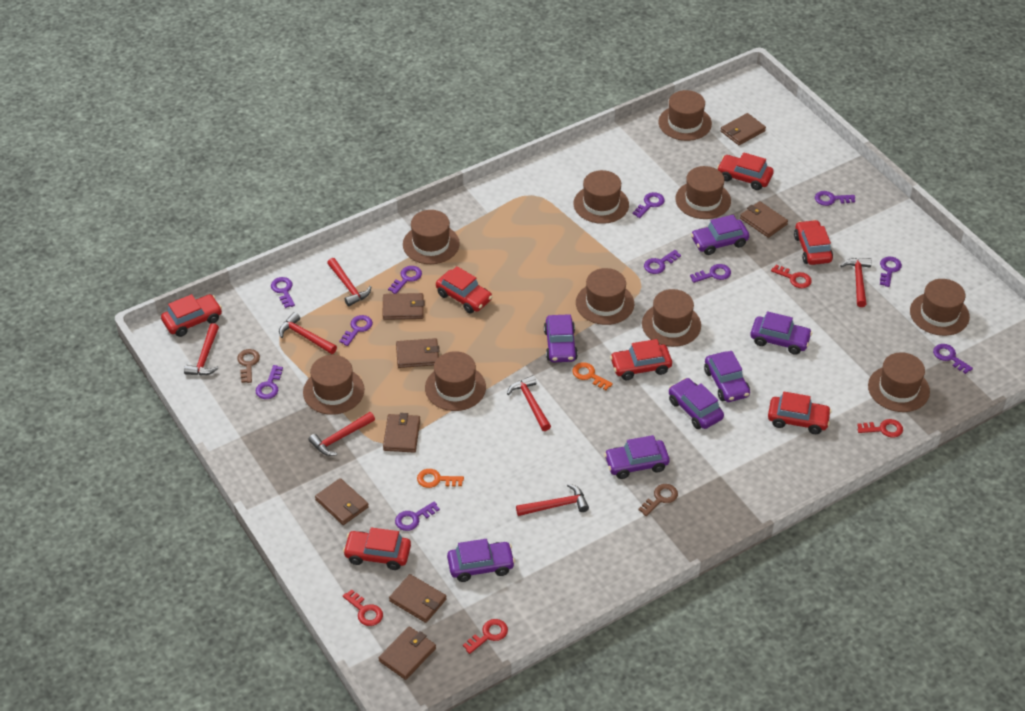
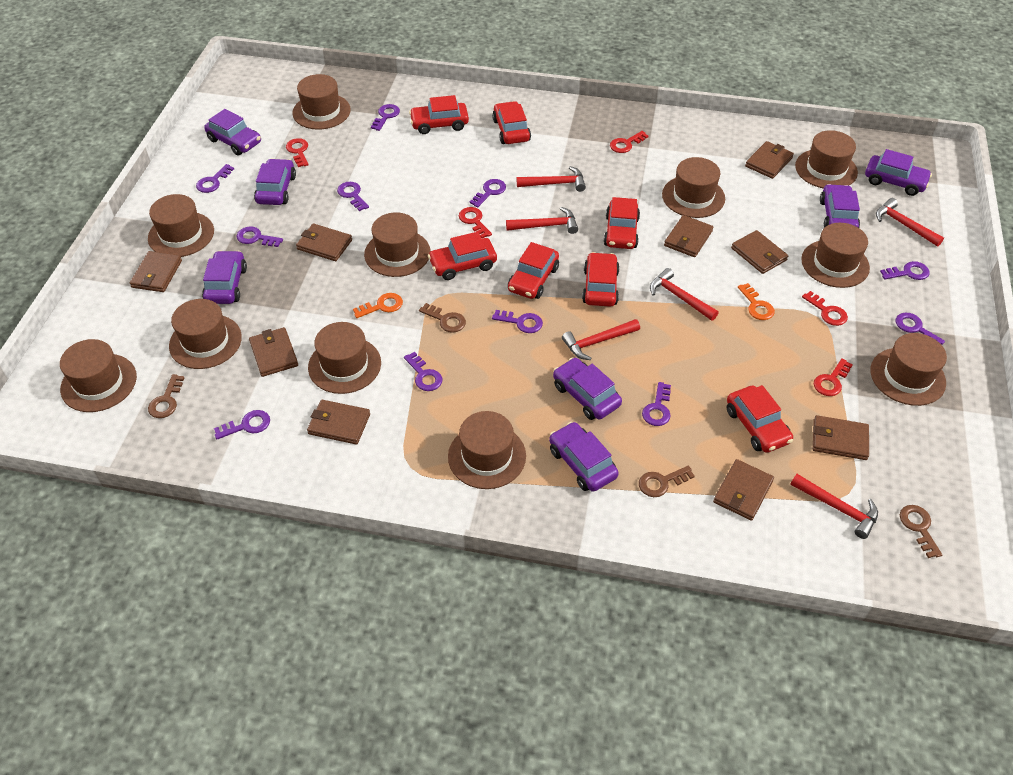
brown hat: 10 -> 11
brown key: 2 -> 4
brown wallet: 8 -> 9
red hammer: 7 -> 6
red key: 4 -> 5

